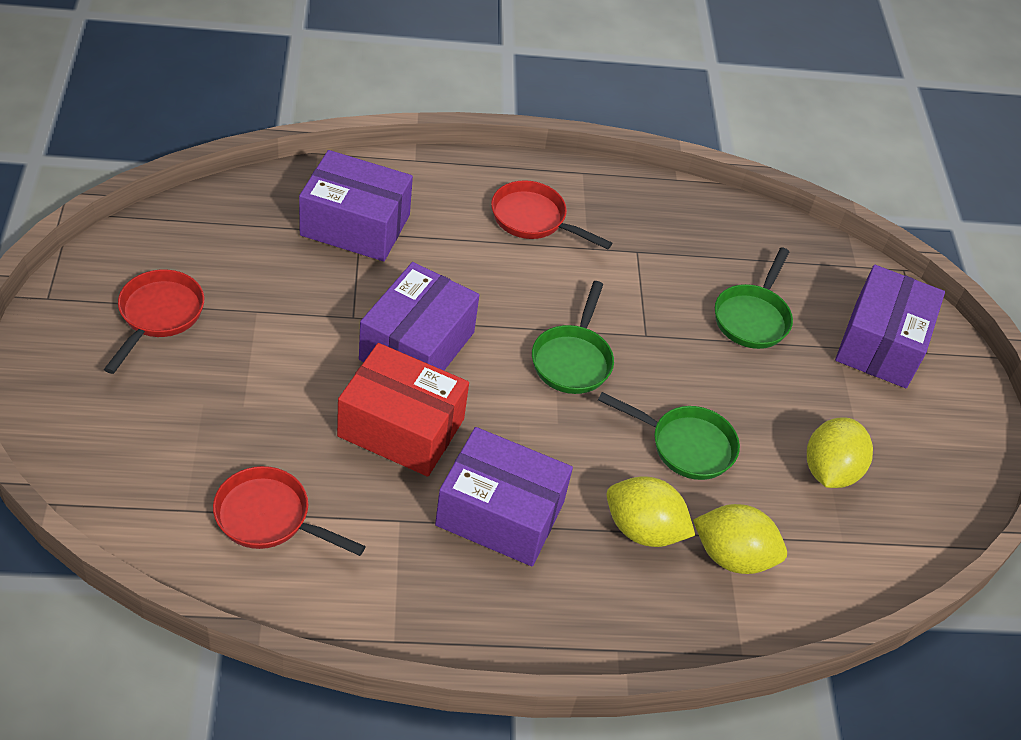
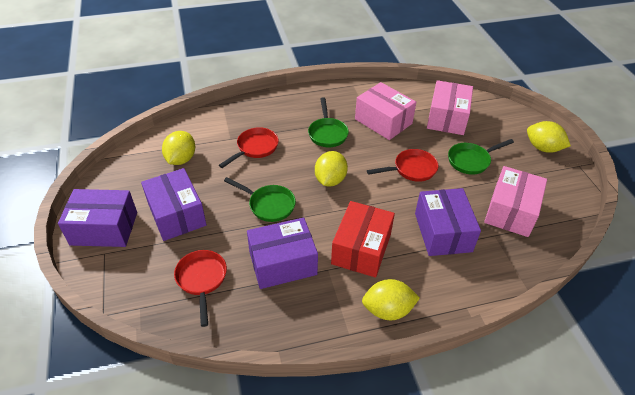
pink box: 0 -> 3
yellow lemon: 3 -> 4

